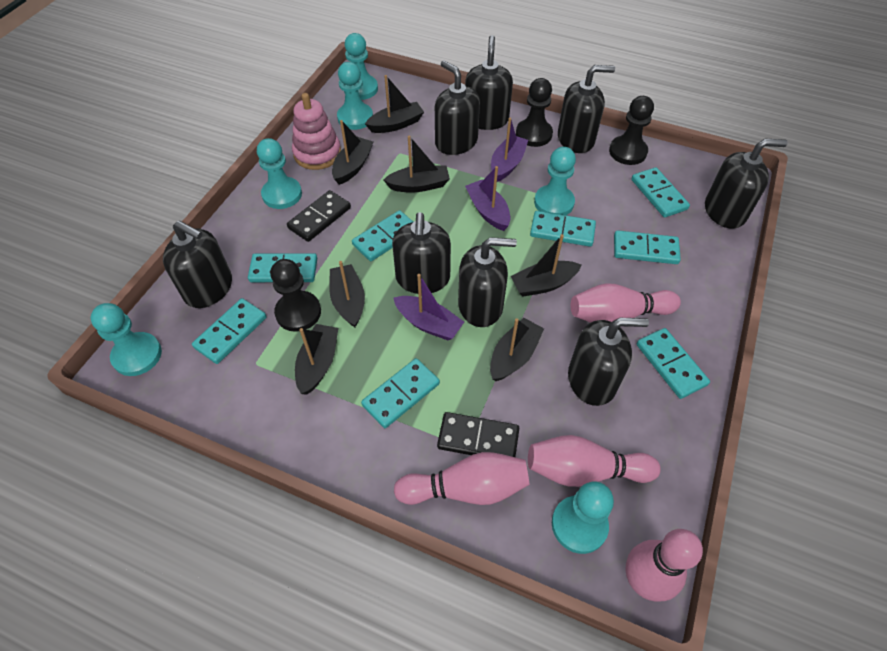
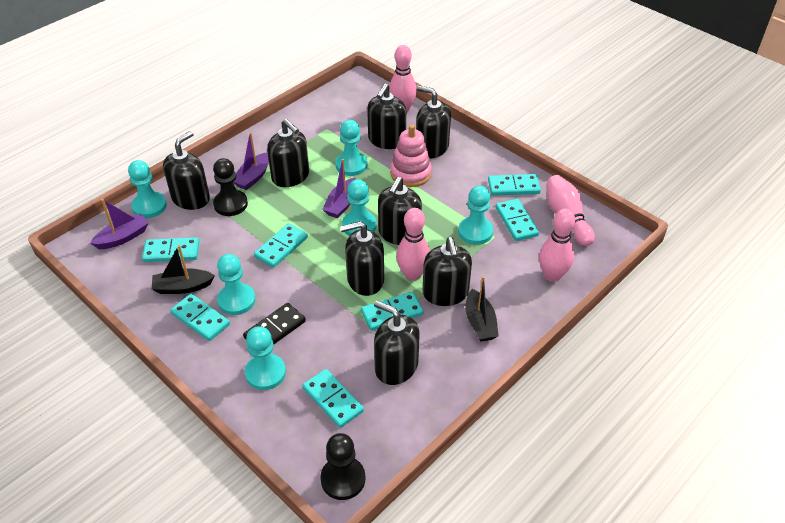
black boat: 7 -> 2
black domino: 2 -> 1
black pawn: 3 -> 2
turquoise domino: 8 -> 7

